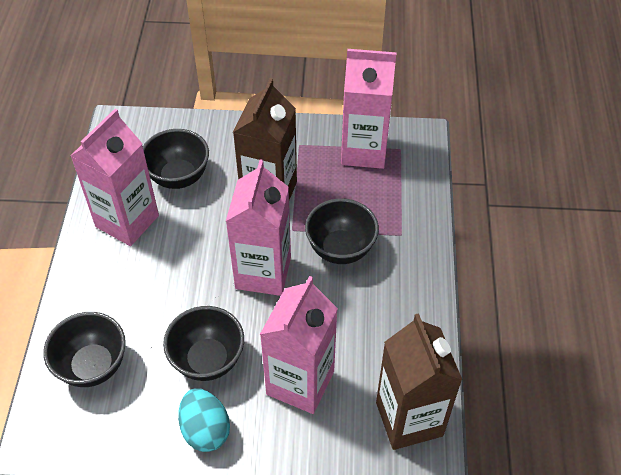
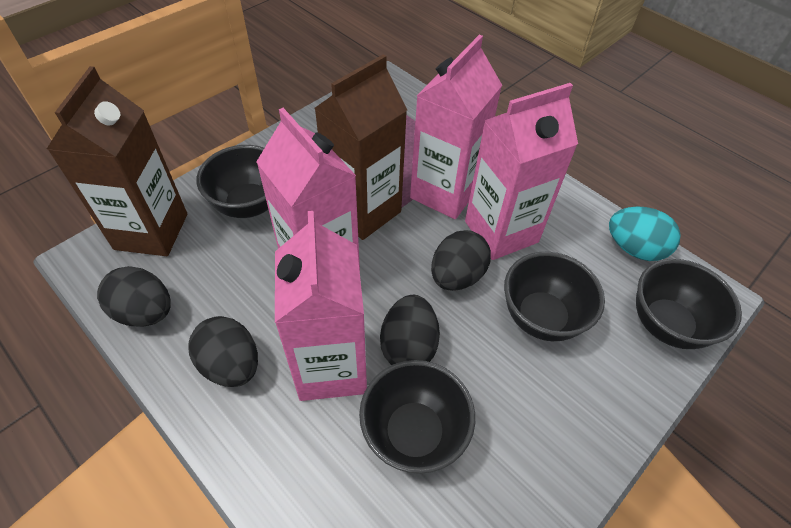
black egg: 0 -> 4

